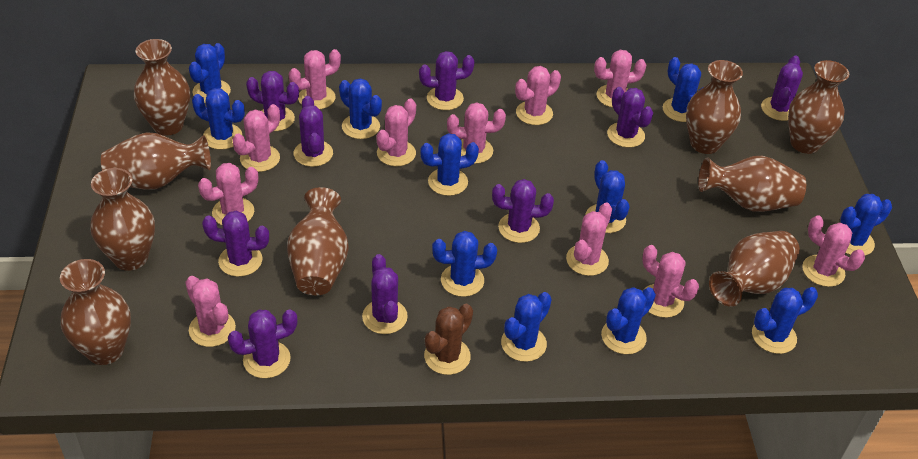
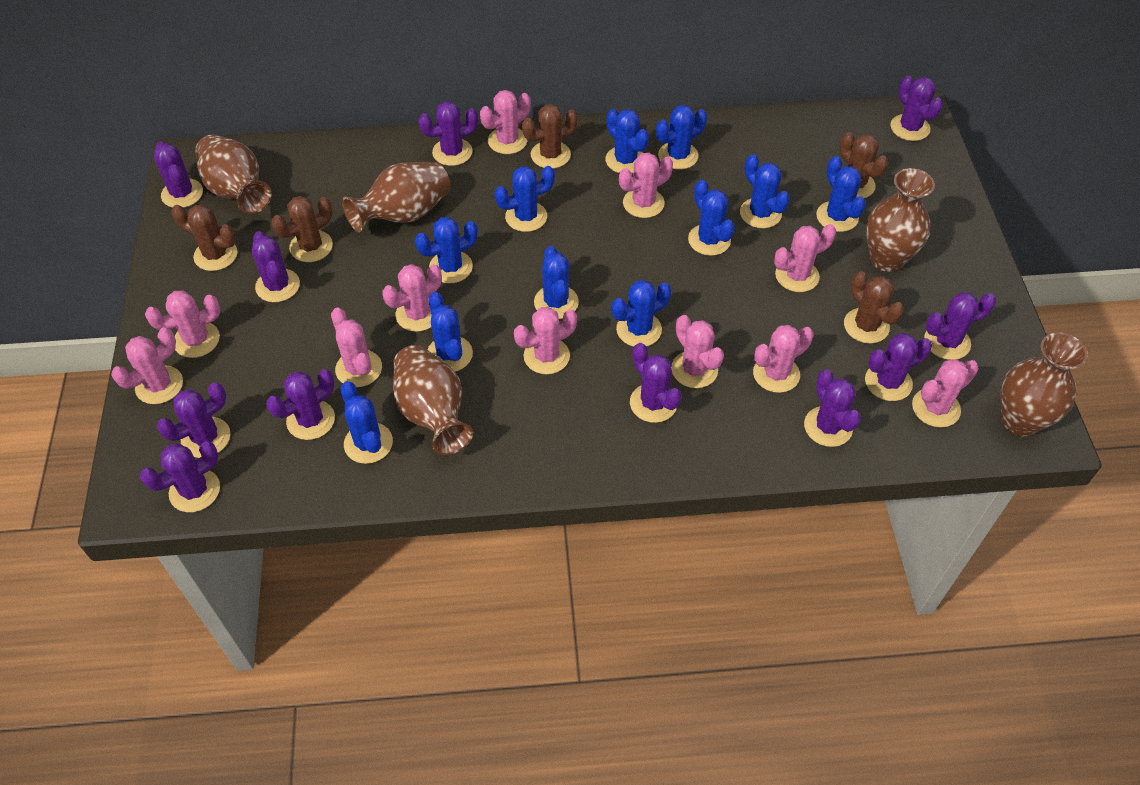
brown cactus: 1 -> 5
brown vase: 9 -> 5
purple cactus: 9 -> 11

